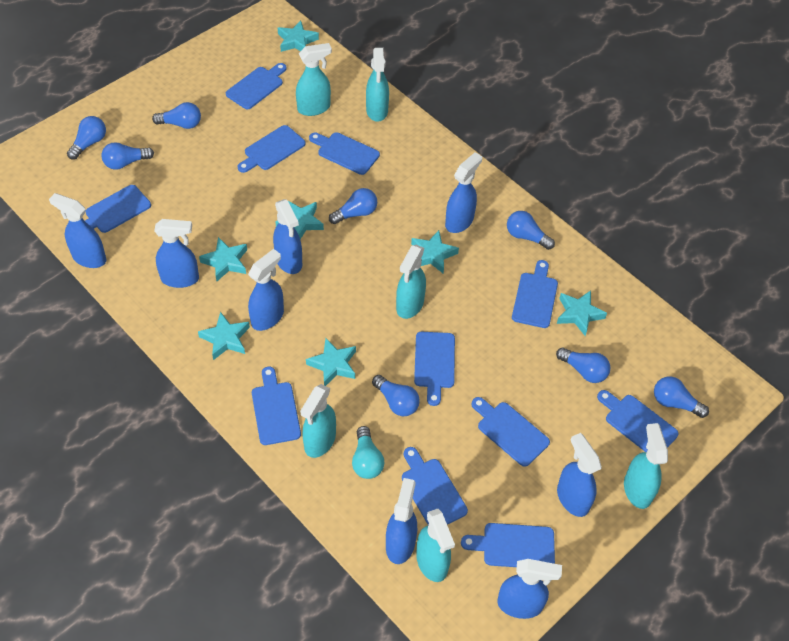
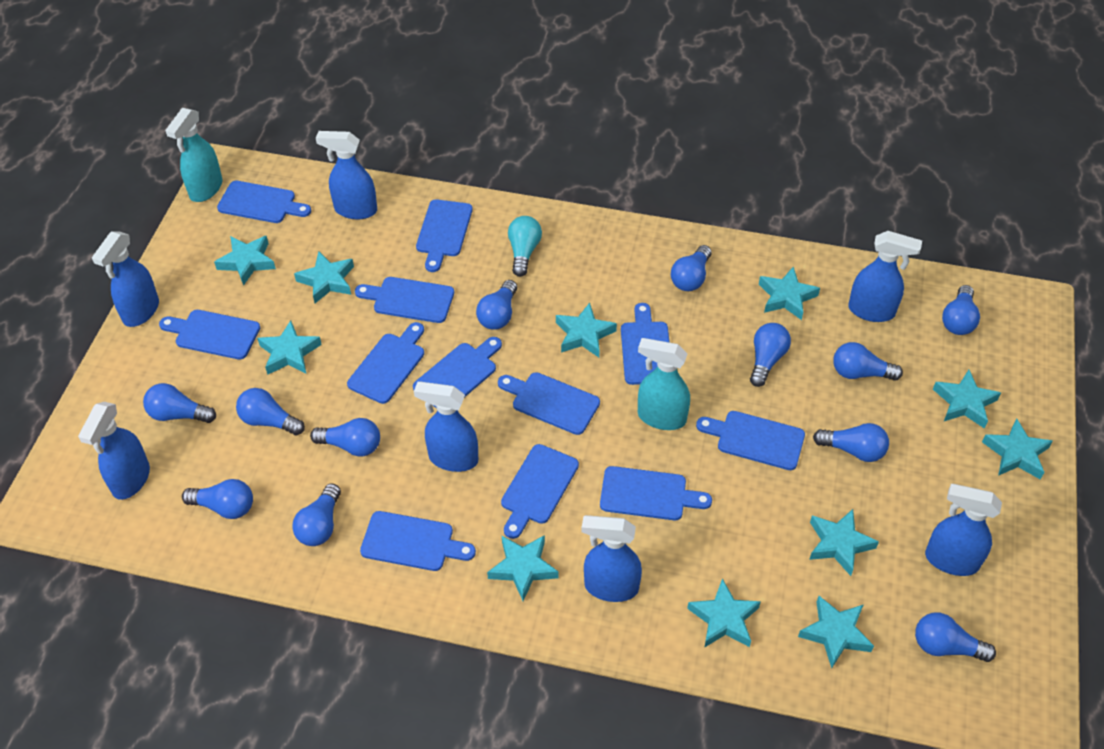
blue cutting board: 11 -> 12
blue light bulb: 8 -> 12
blue spray bottle: 8 -> 7
turquoise spray bottle: 6 -> 2
turquoise star: 7 -> 11

